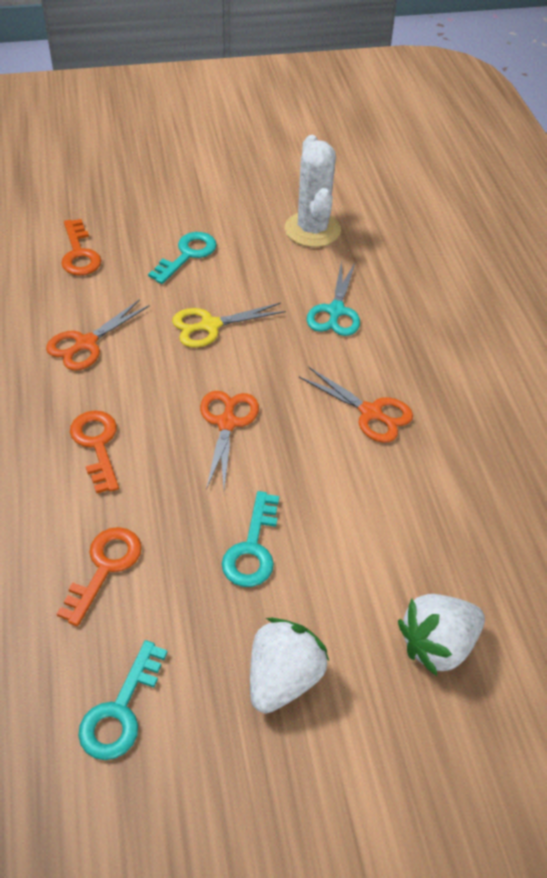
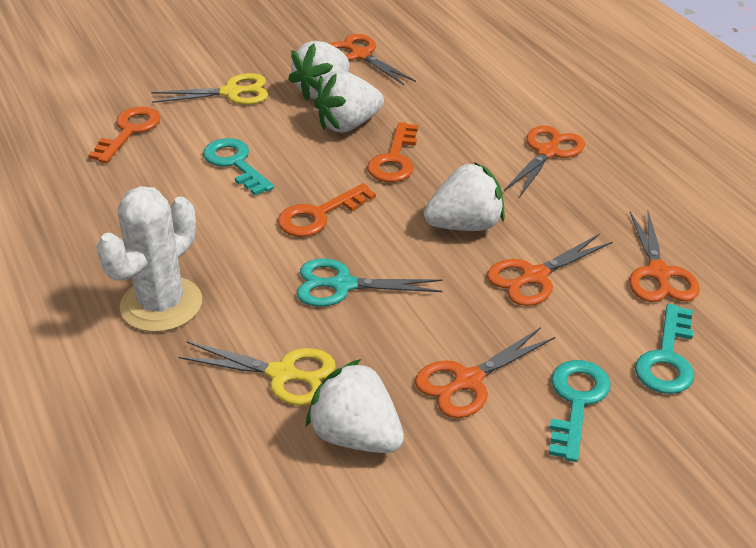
orange scissors: 3 -> 5
white strawberry: 2 -> 4
yellow scissors: 1 -> 2

